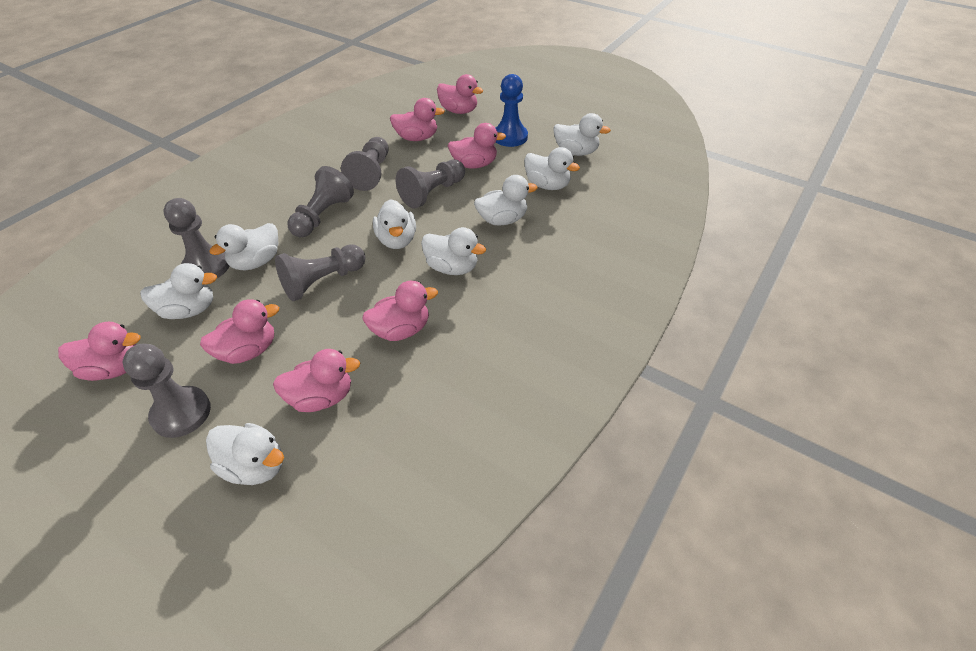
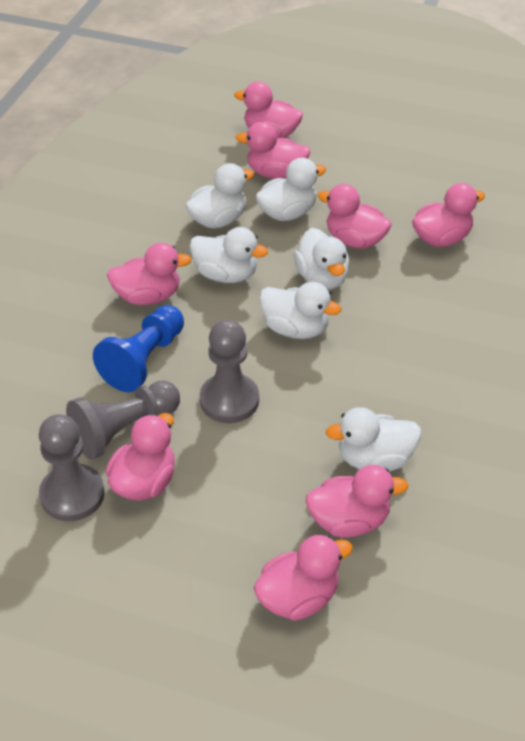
grey pawn: 6 -> 3
pink duck: 7 -> 8
white duck: 8 -> 6

